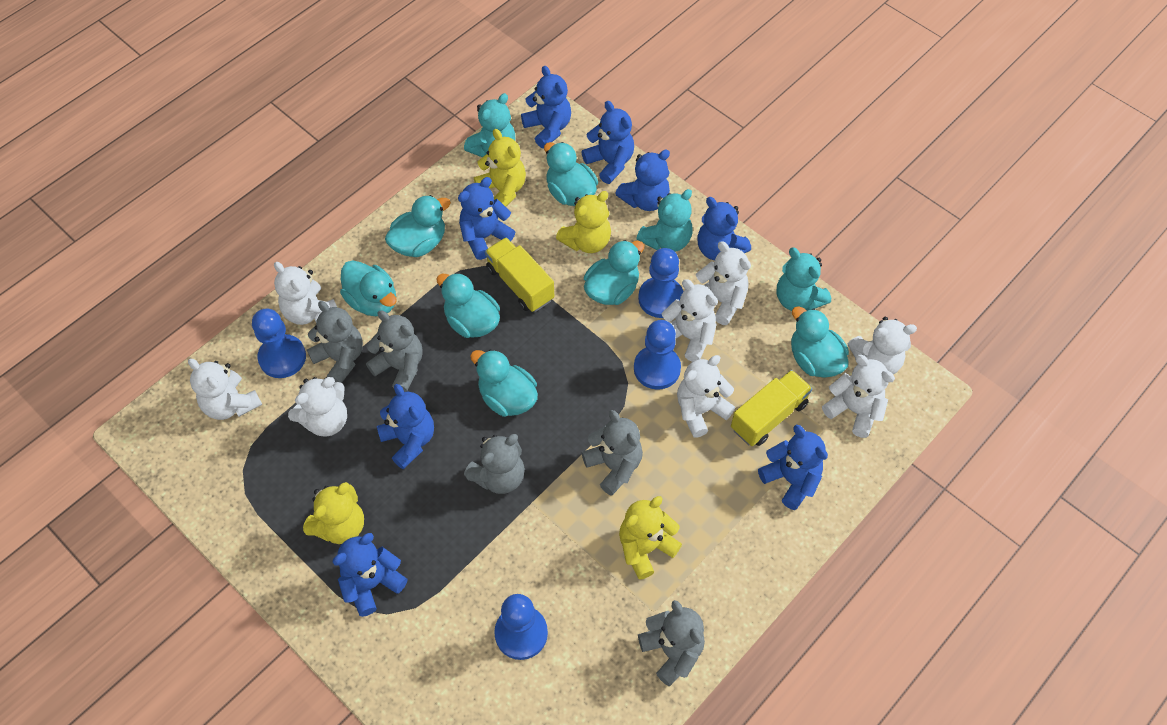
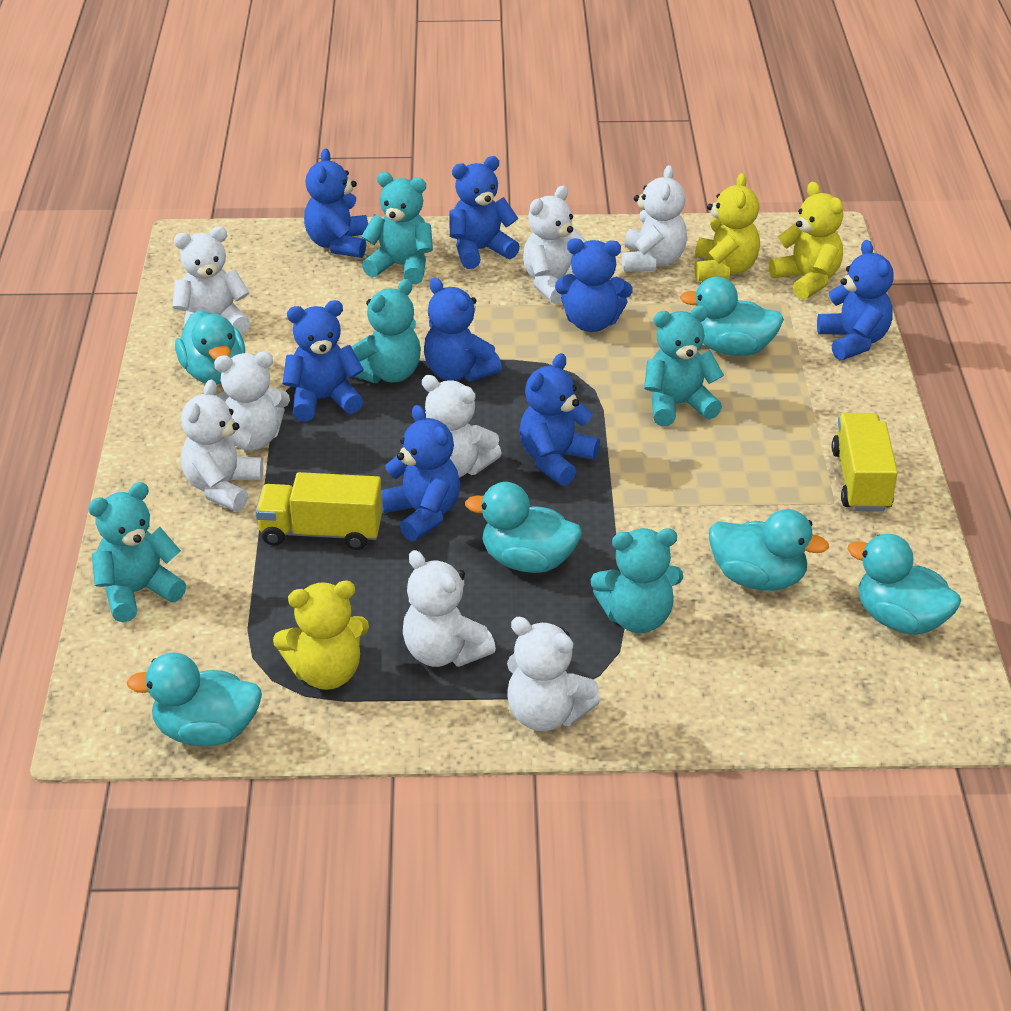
blue pawn: 4 -> 0
grey teddy bear: 5 -> 0
turquoise duck: 7 -> 6
turquoise teddy bear: 3 -> 5
yellow teddy bear: 4 -> 3

